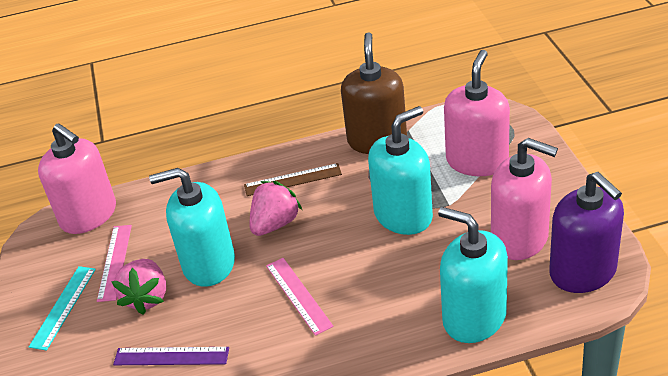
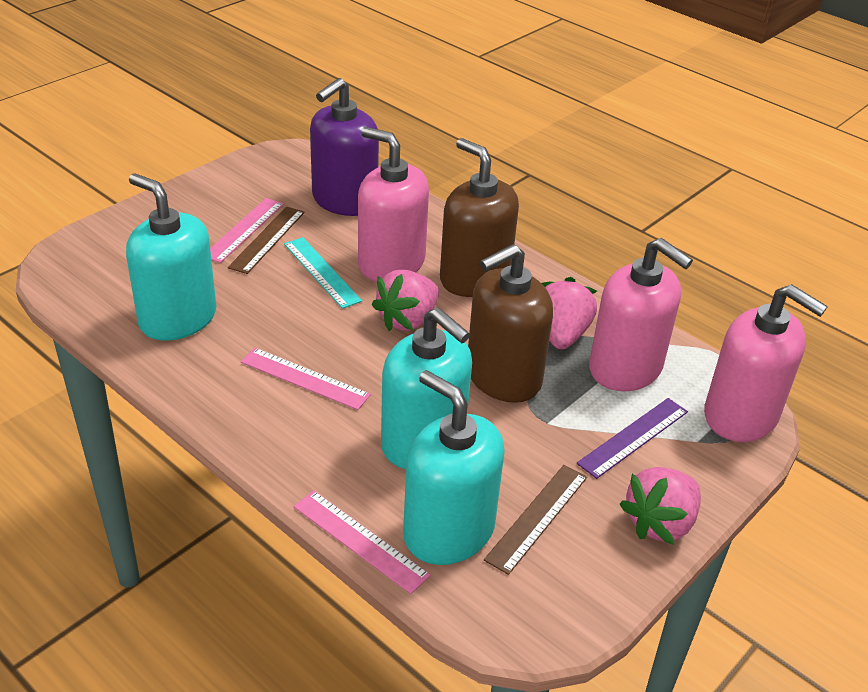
brown ruler: 1 -> 2
brown soap dispenser: 1 -> 2
pink ruler: 2 -> 3
pink strawberry: 2 -> 3

